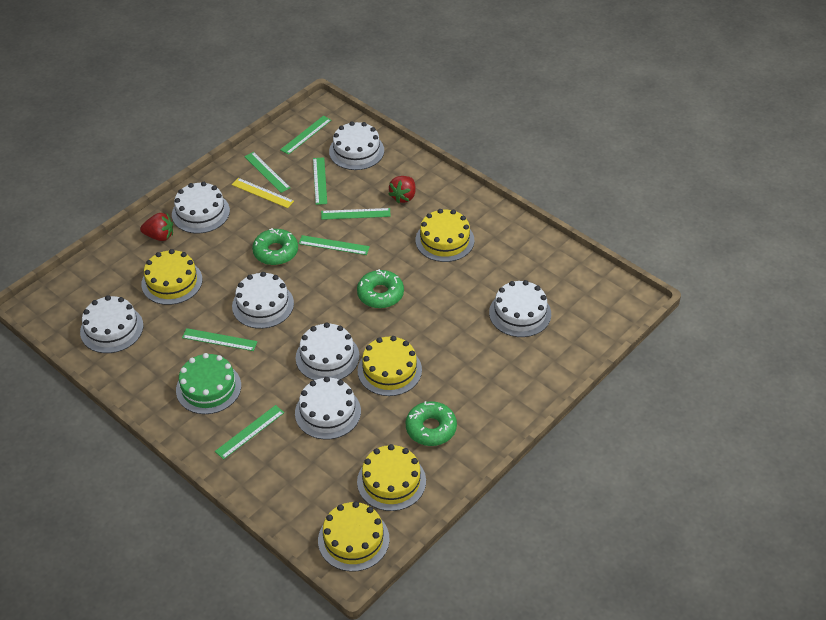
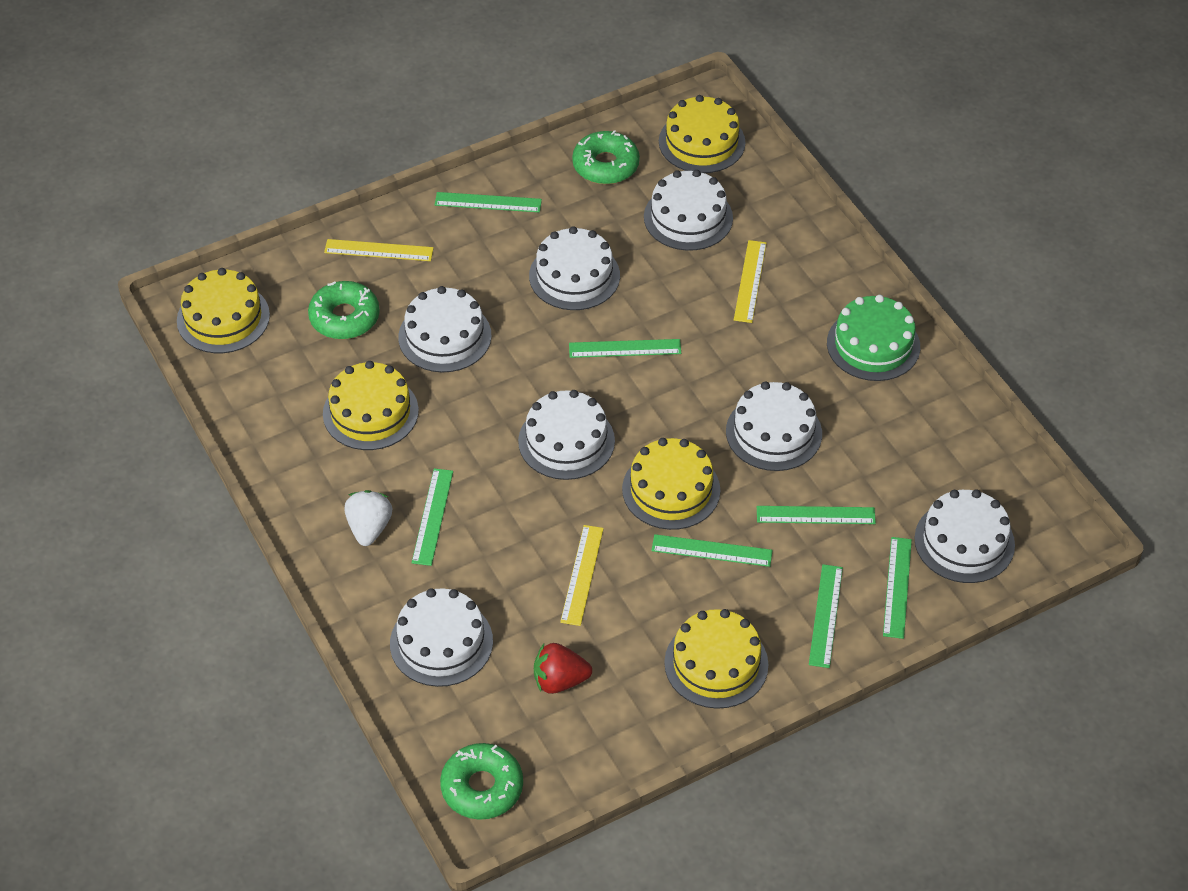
red strawberry: 2 -> 1
white strawberry: 0 -> 1
yellow ruler: 1 -> 3

